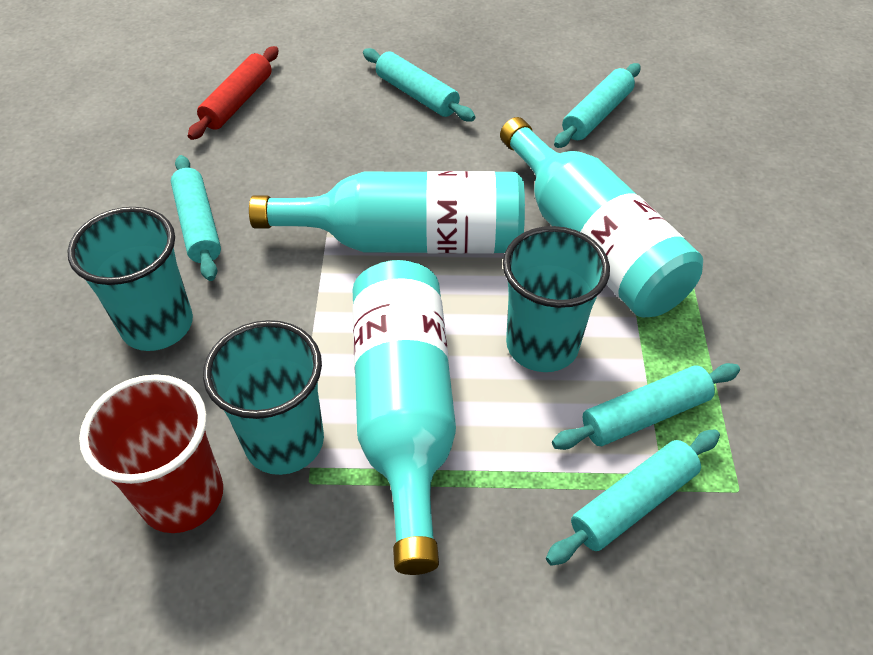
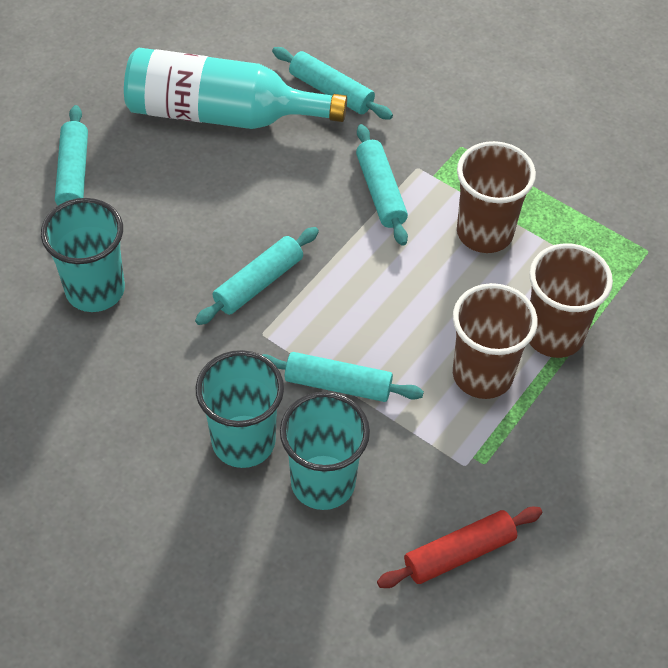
brown cup: 0 -> 3
red cup: 1 -> 0
turquoise bottle: 3 -> 1

